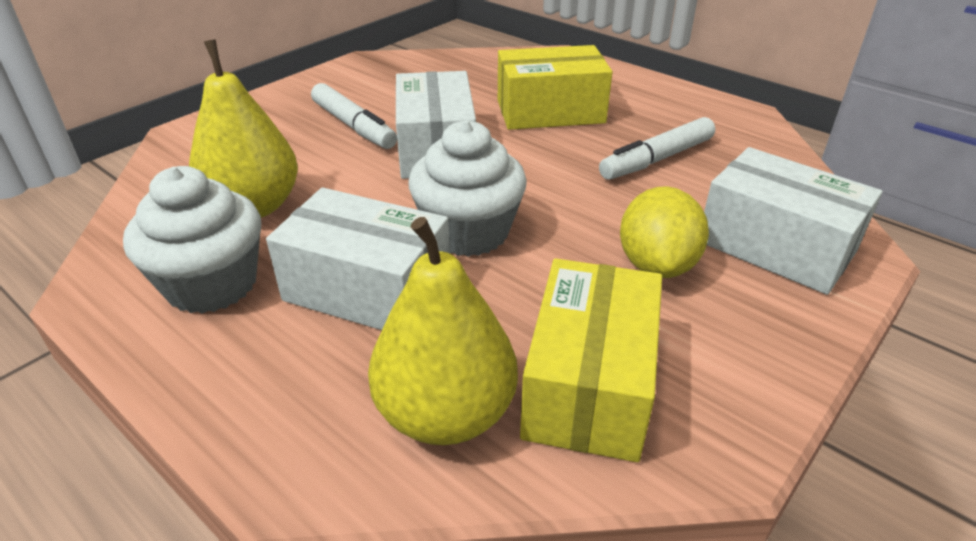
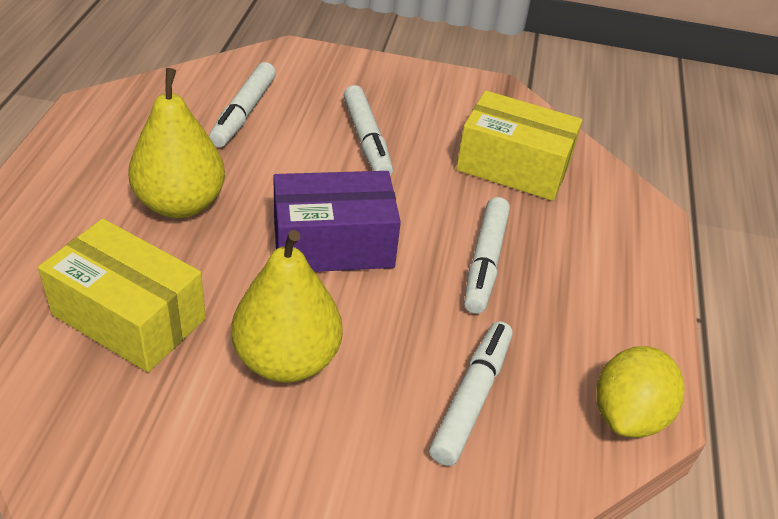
purple box: 0 -> 1
white box: 3 -> 0
white cupcake: 2 -> 0
white marker: 2 -> 4

